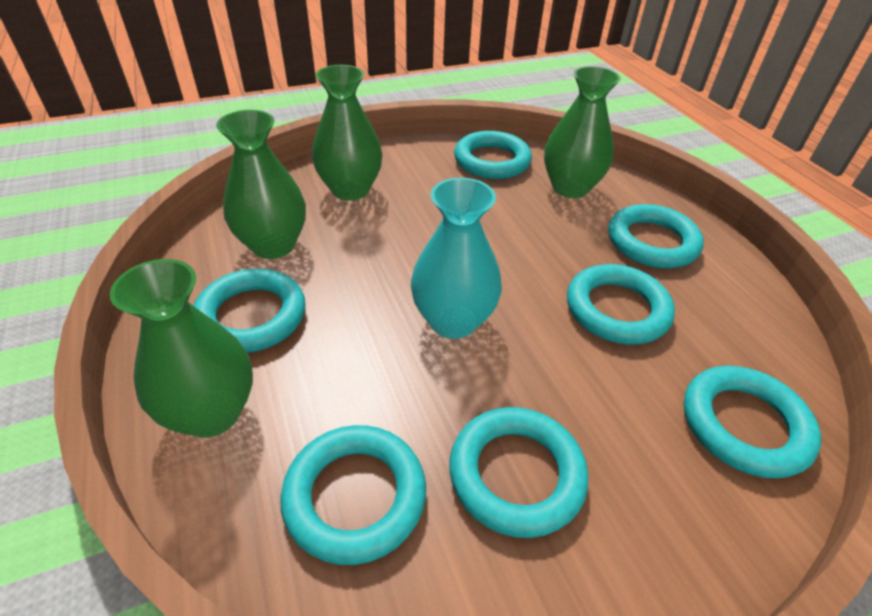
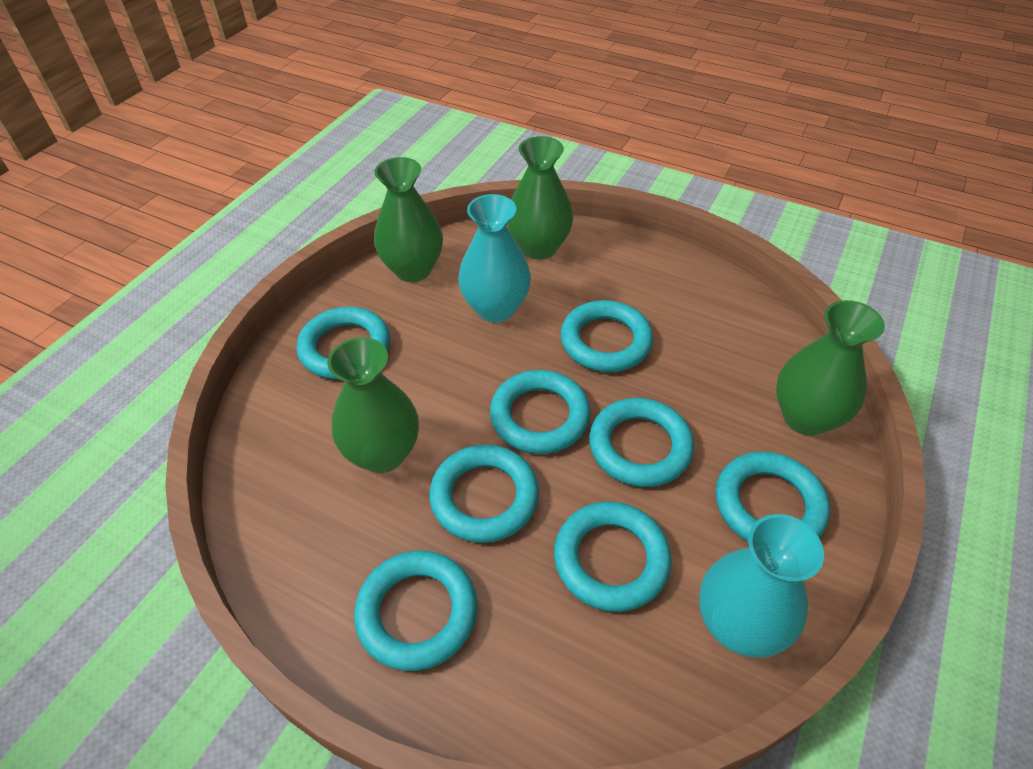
turquoise ring: 7 -> 8
turquoise vase: 1 -> 2

